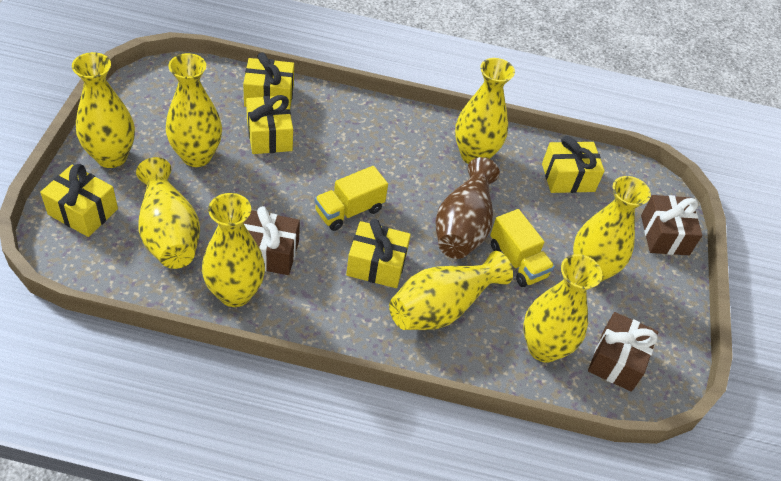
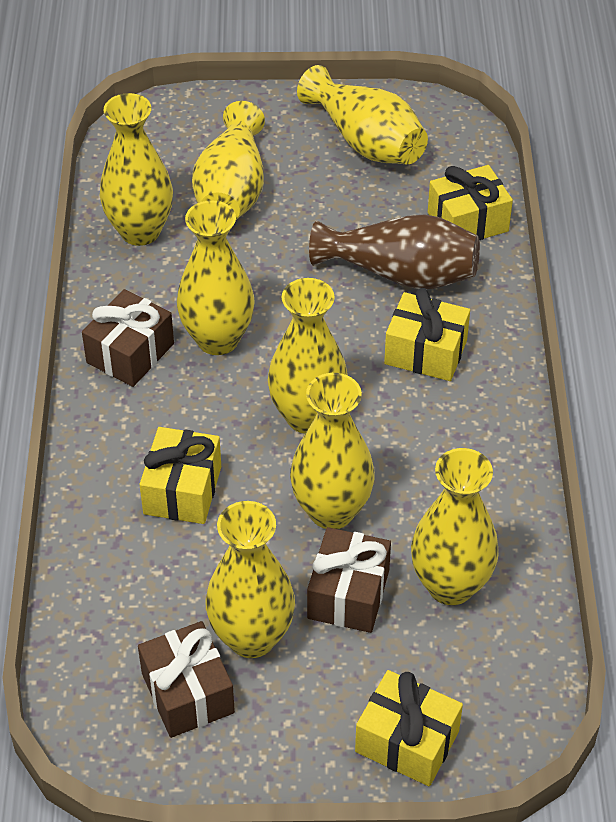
yellow gift: 5 -> 4
yellow truck: 2 -> 0

